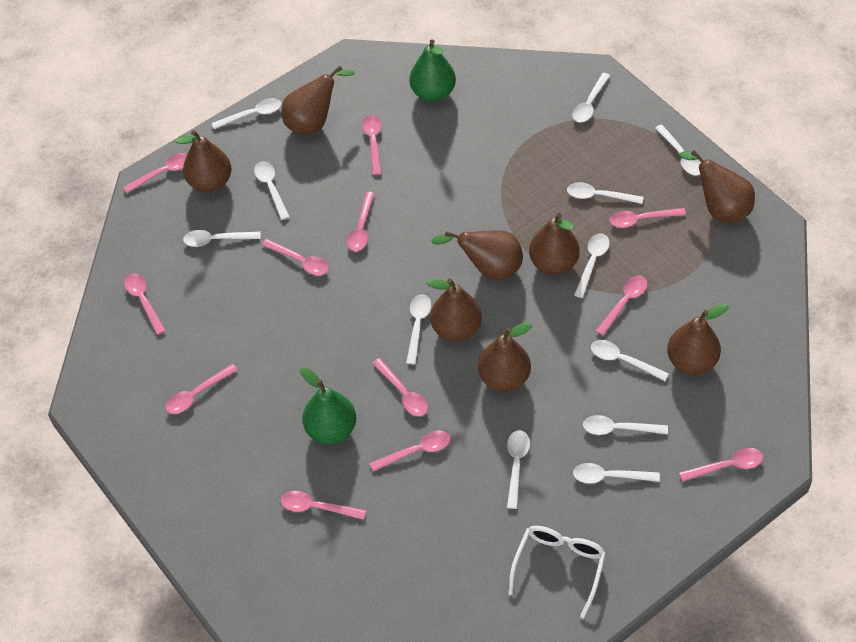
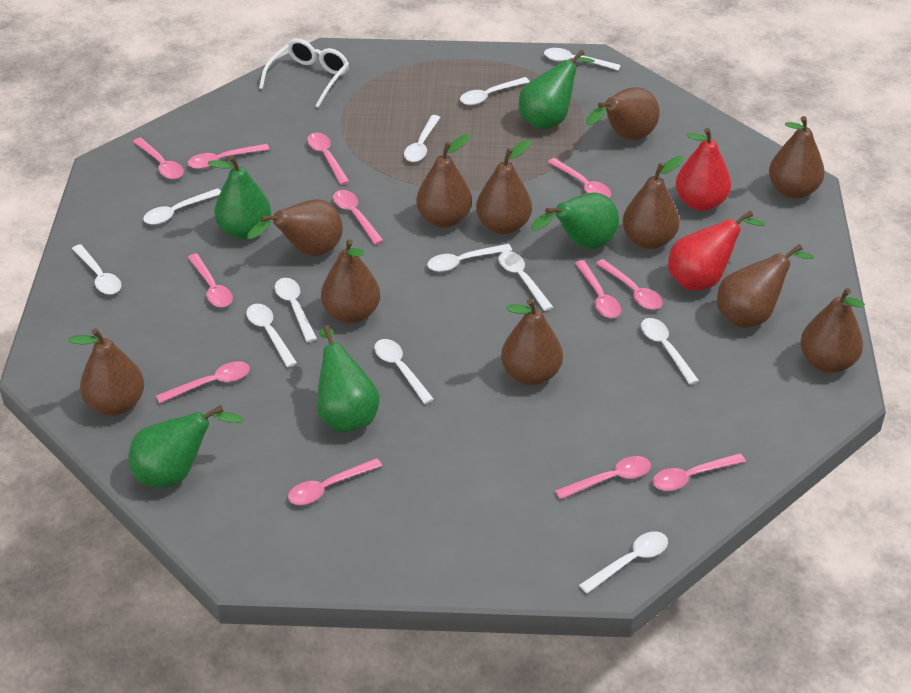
brown pear: 8 -> 11
green pear: 2 -> 5
red pear: 0 -> 2

